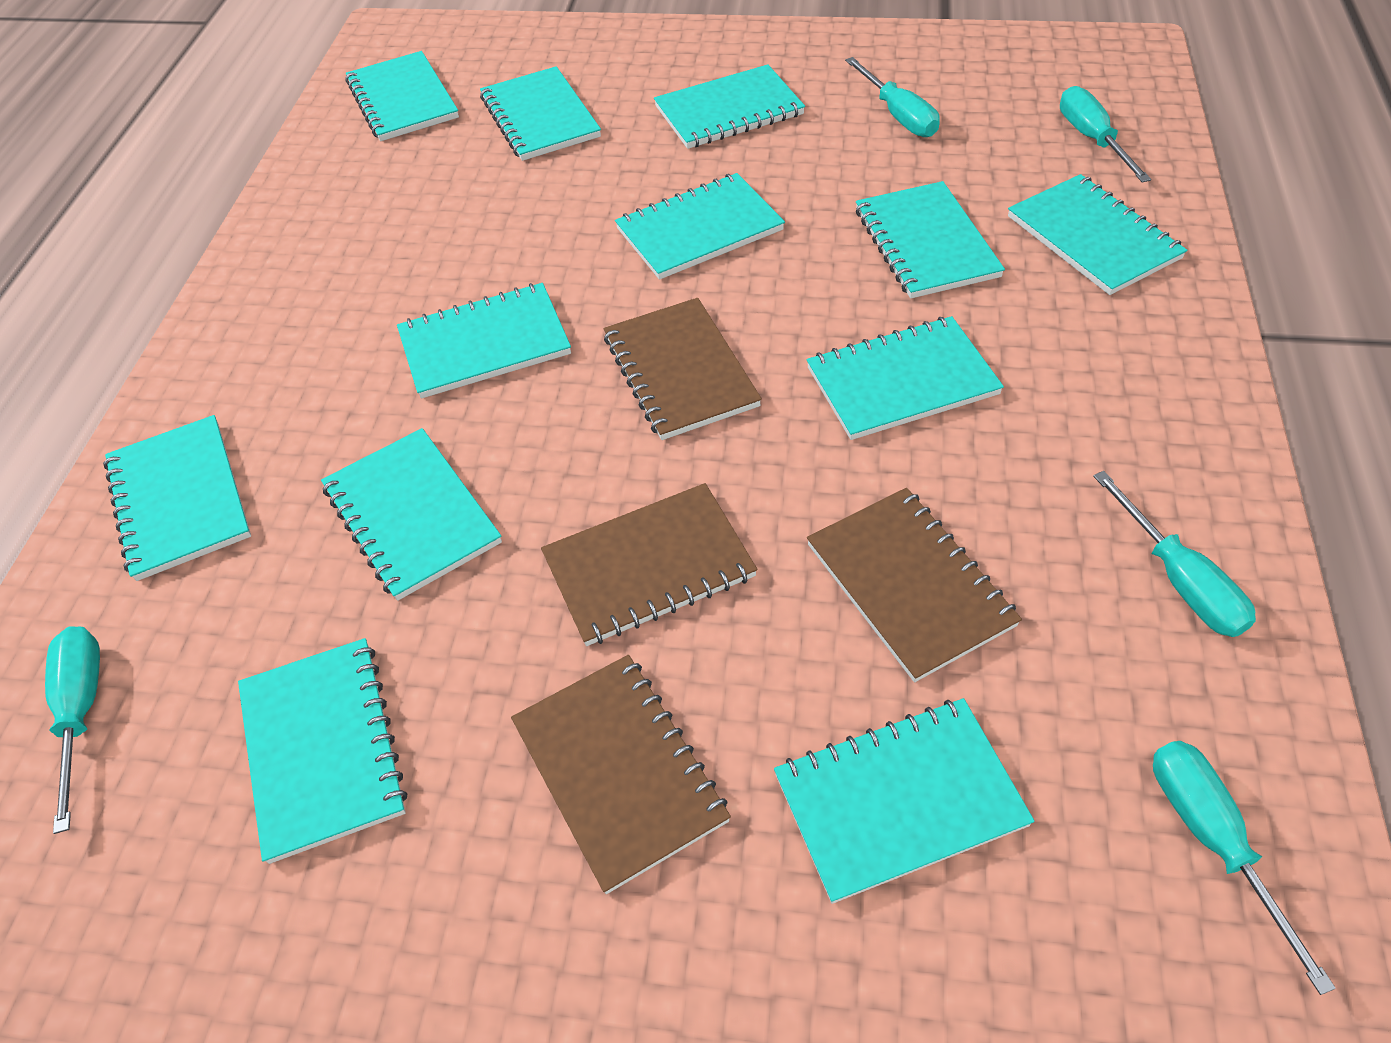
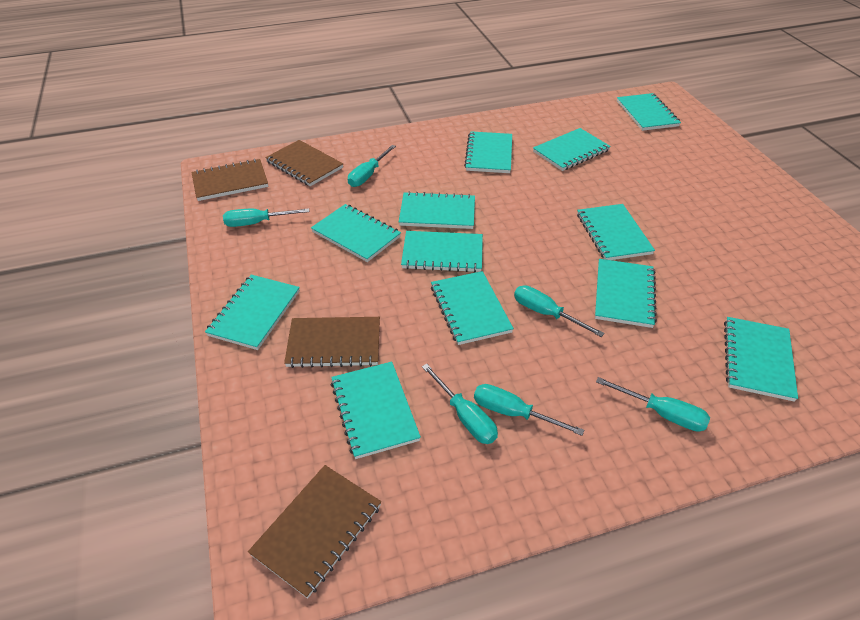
turquoise screwdriver: 5 -> 6

